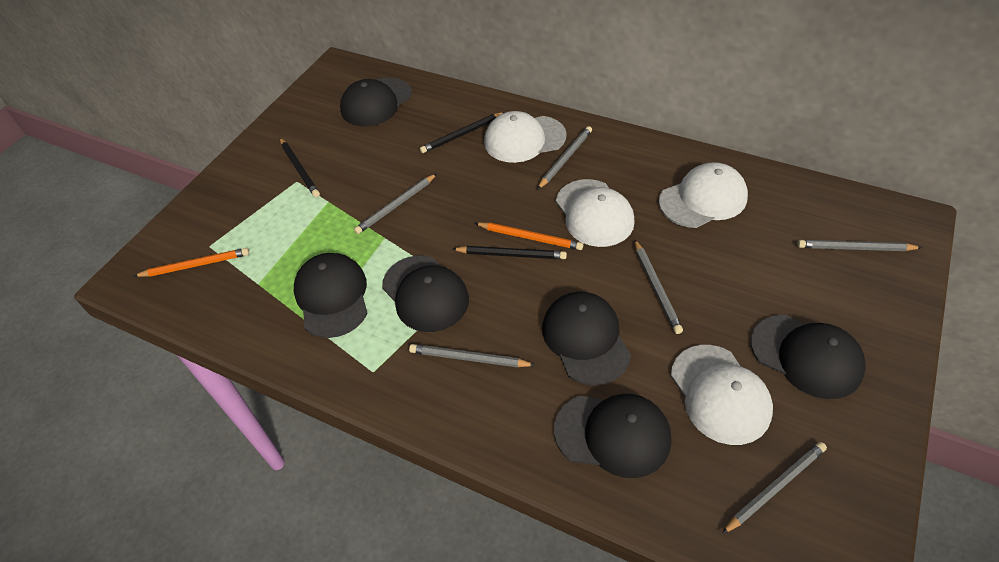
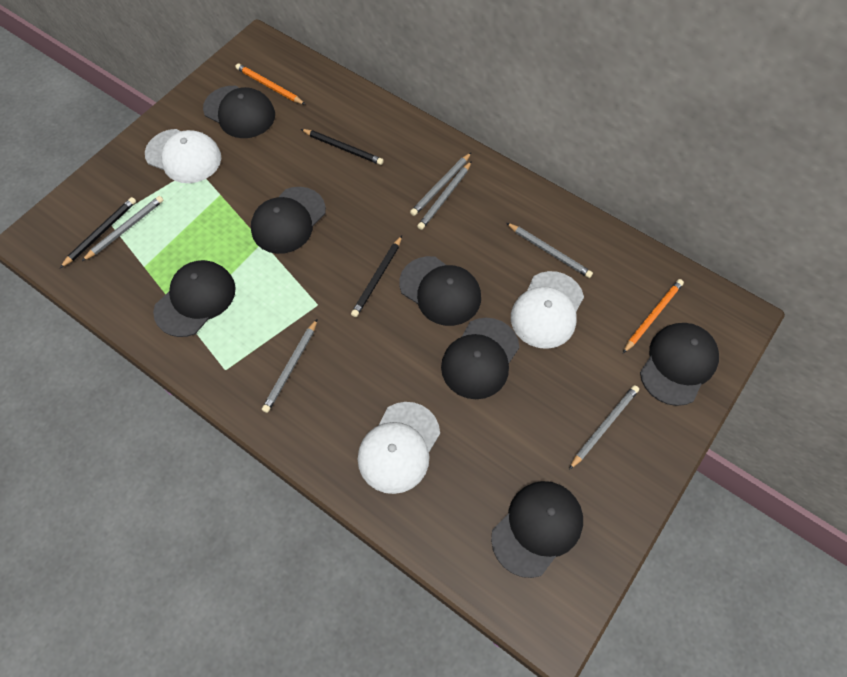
black cap: 6 -> 7
white cap: 4 -> 3

